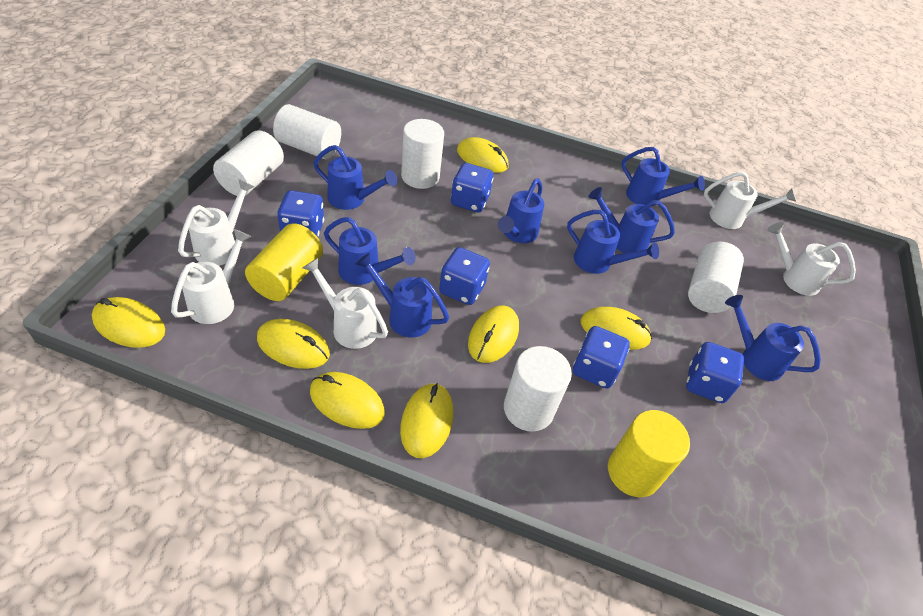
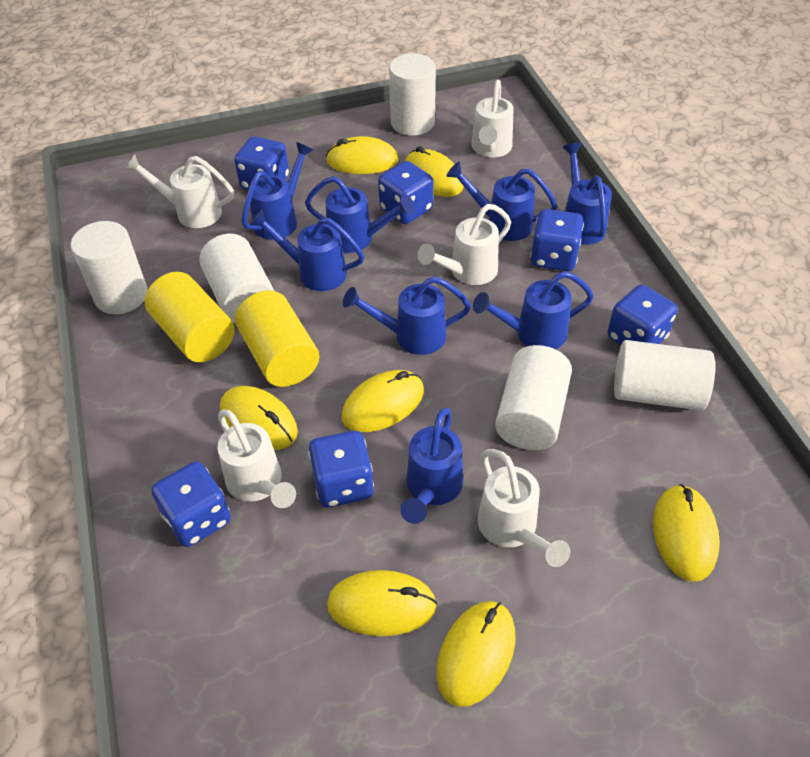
blue dice: 5 -> 6

